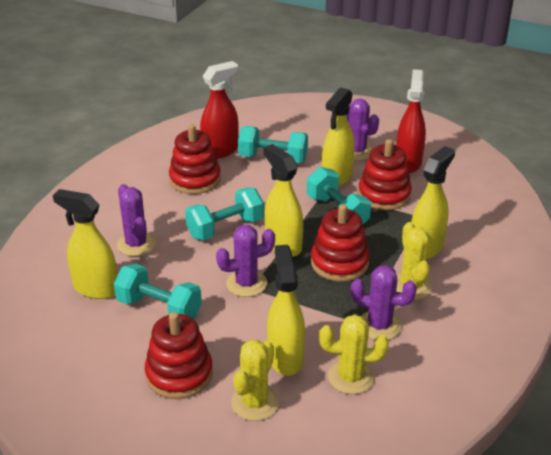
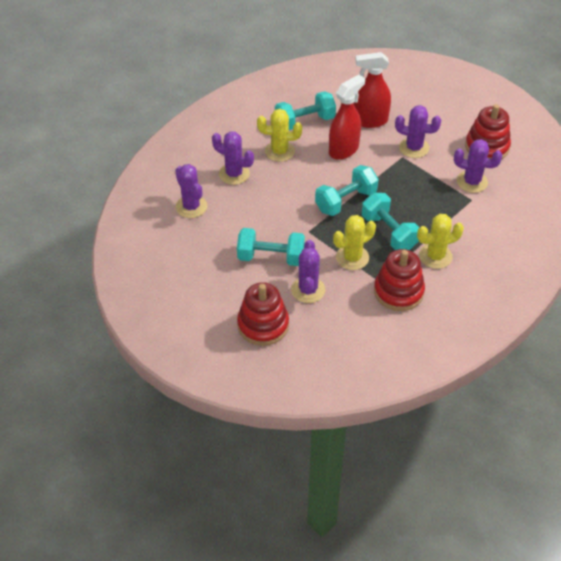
purple cactus: 4 -> 5
red stacking toy: 4 -> 3
yellow spray bottle: 5 -> 0

